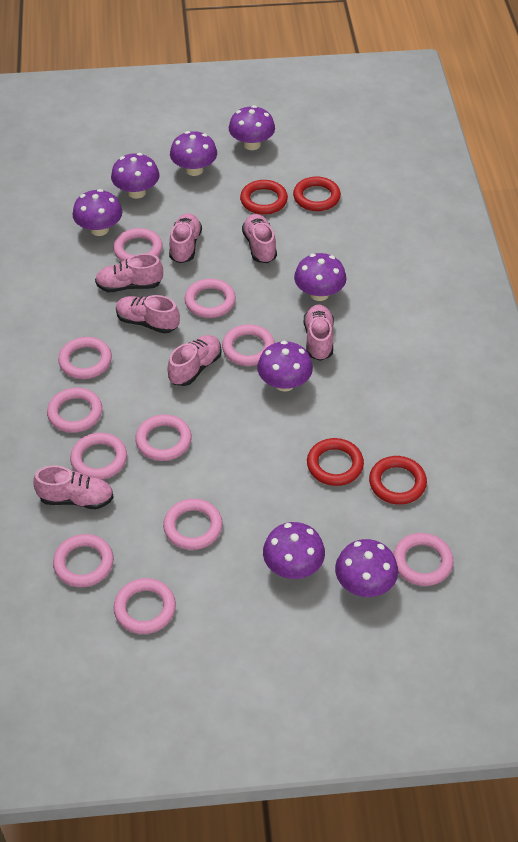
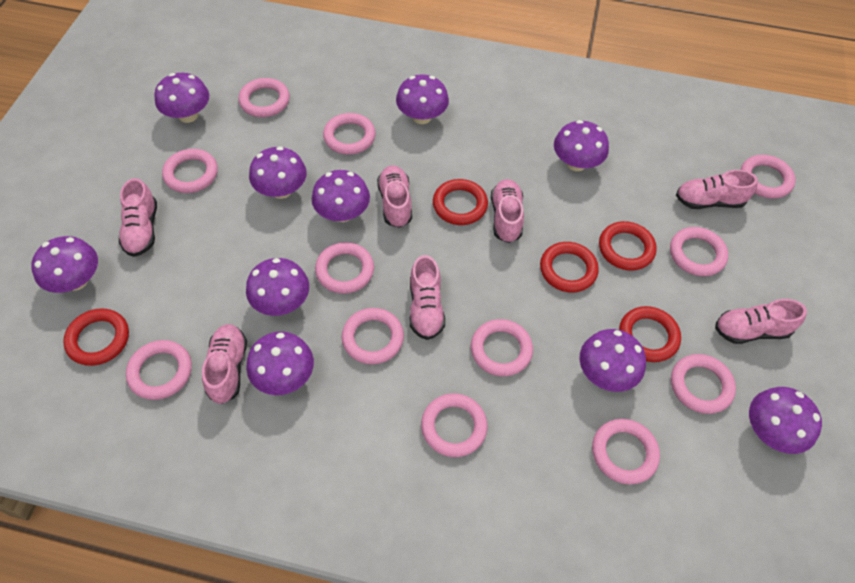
pink ring: 11 -> 12
purple mushroom: 8 -> 10
red ring: 4 -> 5

